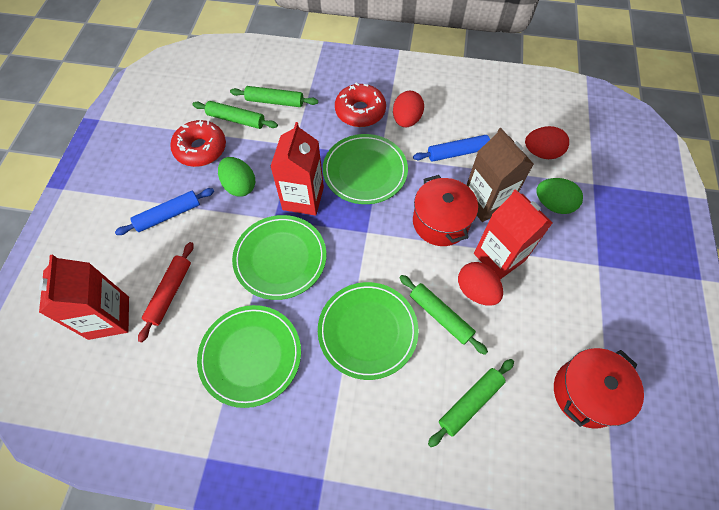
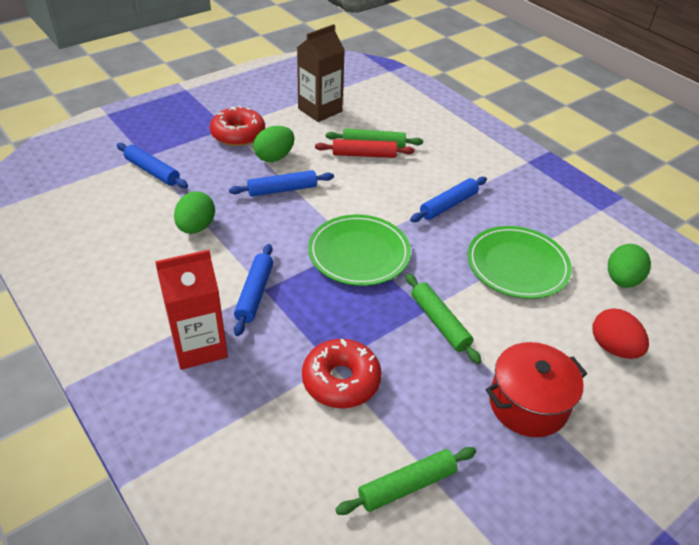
blue rolling pin: 2 -> 4
green egg: 2 -> 3
green plate: 4 -> 2
green rolling pin: 4 -> 3
red carton: 3 -> 1
red egg: 3 -> 1
red pot: 2 -> 1

